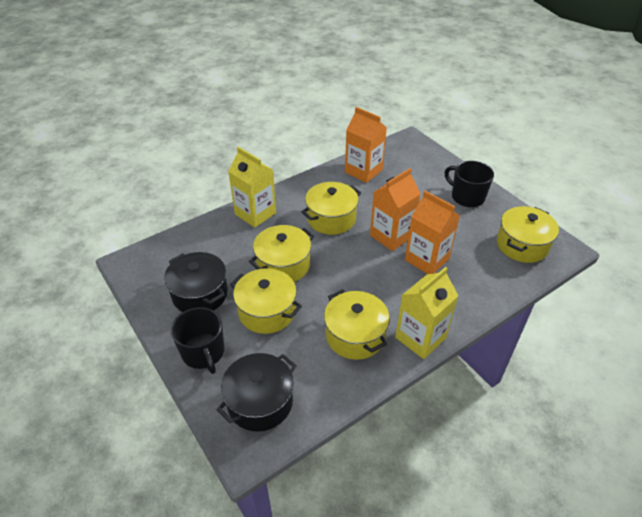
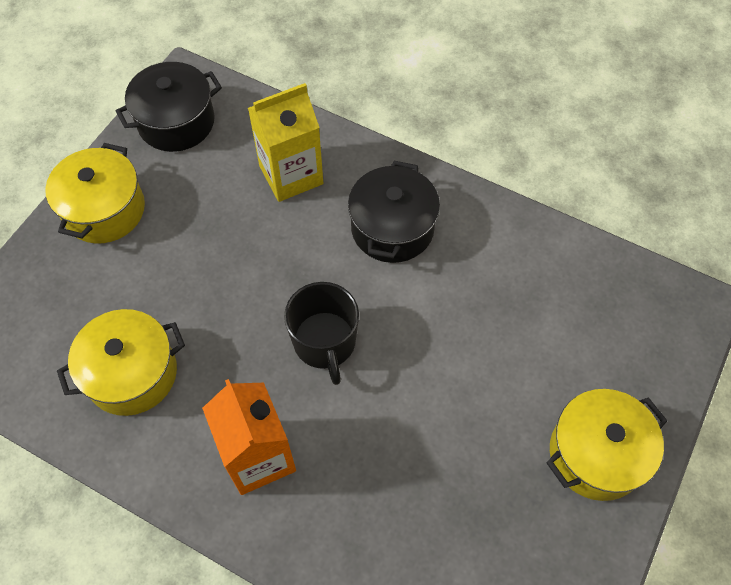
black mug: 2 -> 1
orange carton: 3 -> 1
yellow carton: 2 -> 1
yellow pot: 5 -> 3

